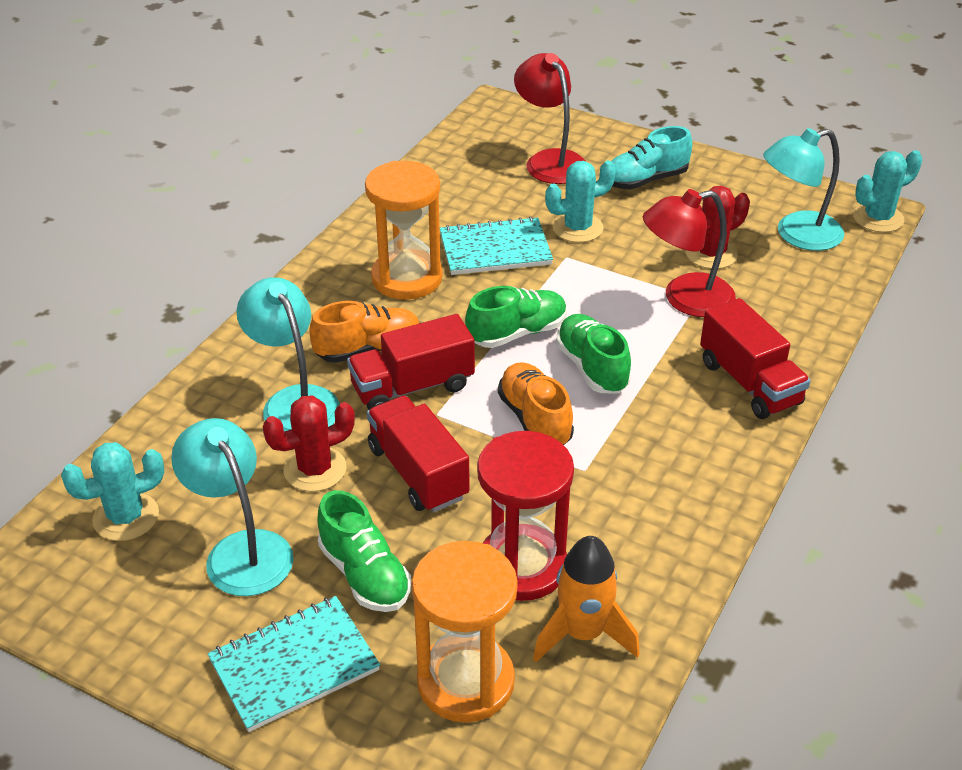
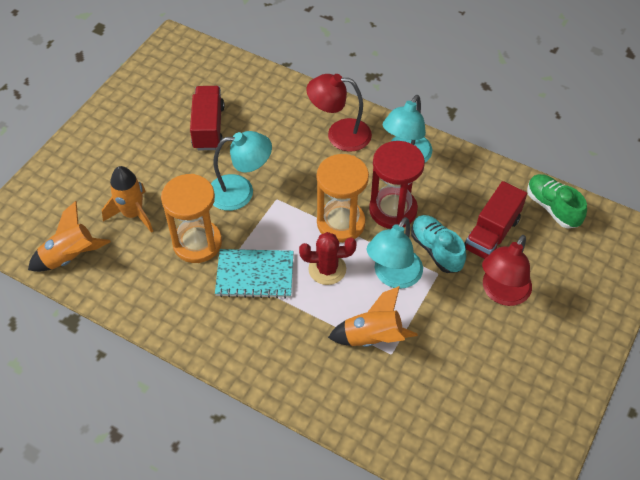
green shoe: 3 -> 1
orange rocket: 1 -> 3
orange shoe: 2 -> 0
red cactus: 2 -> 1
red truck: 3 -> 2
turquoise cactus: 3 -> 0
turquoise notebook: 2 -> 1

